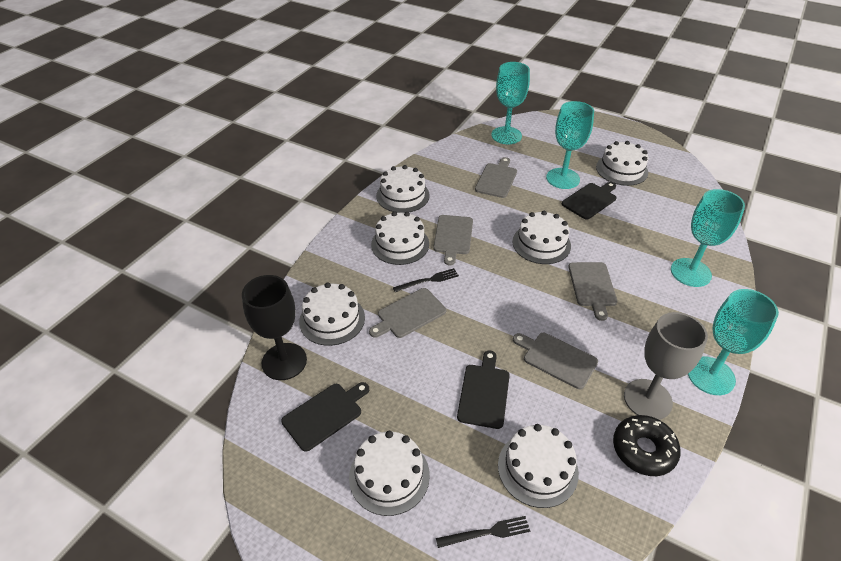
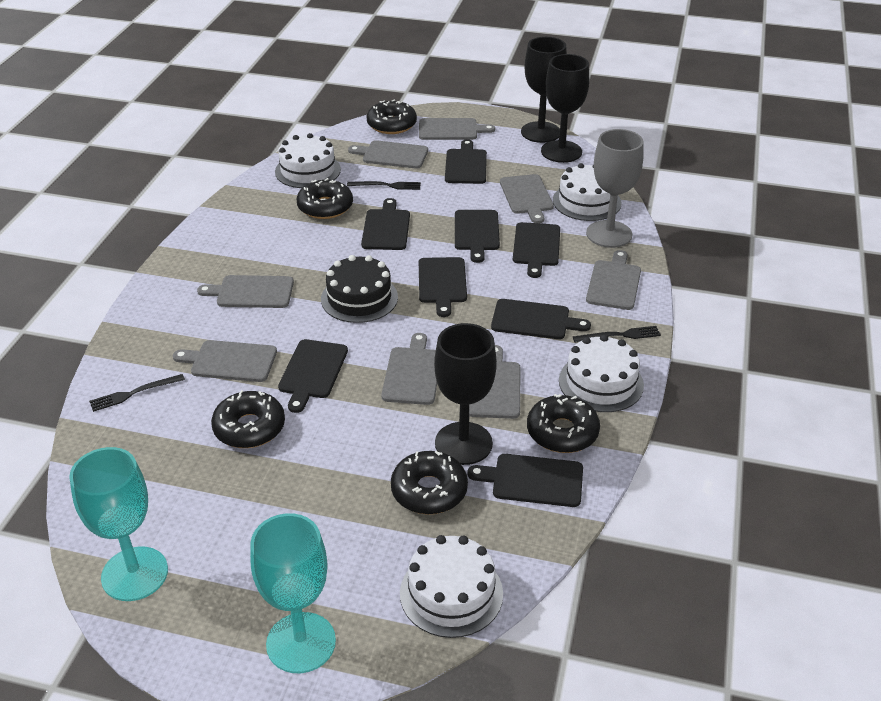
black cake: 0 -> 1
black cutting board: 3 -> 8
black donut: 1 -> 5
black fork: 2 -> 3
black goblet: 1 -> 3
grey cutting board: 5 -> 8
turquoise goblet: 4 -> 2
white cake: 7 -> 4

